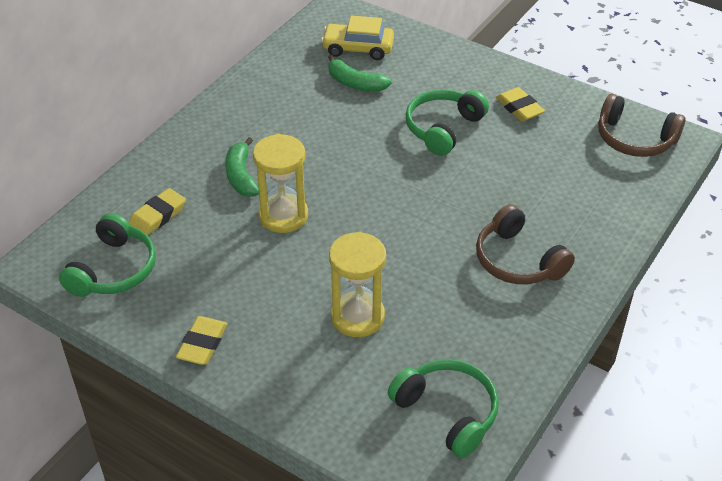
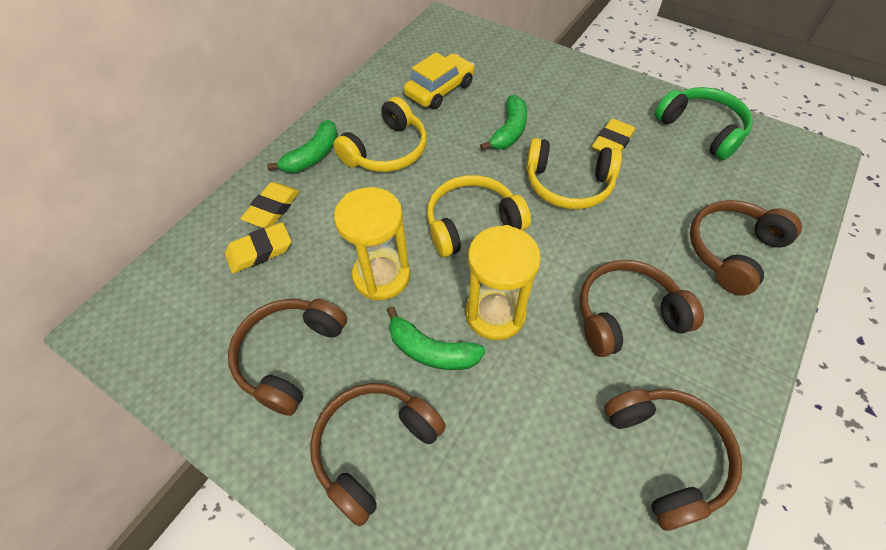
brown headphones: 2 -> 5
green banana: 2 -> 3
green headphones: 3 -> 1
yellow headphones: 0 -> 3

